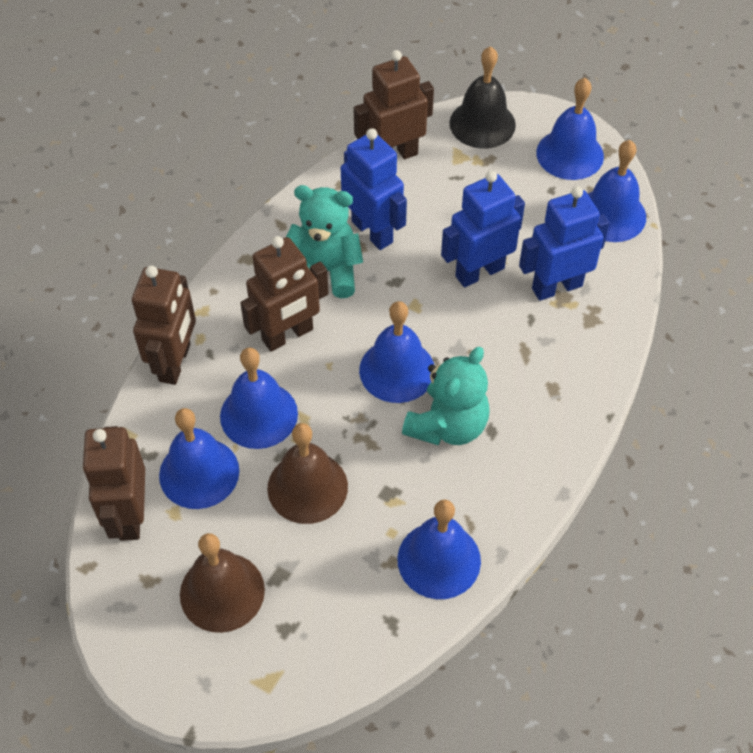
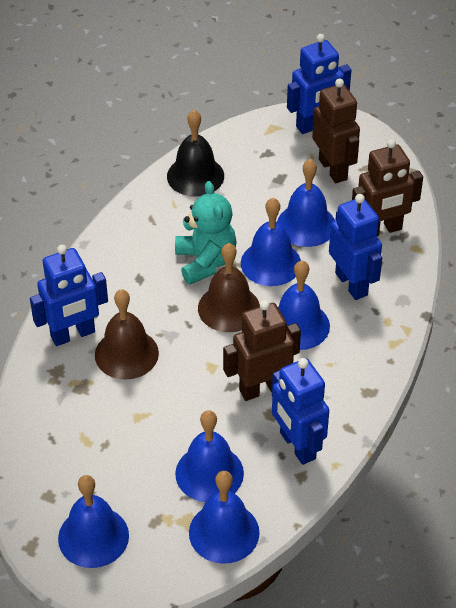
blue robot: 3 -> 4
brown robot: 4 -> 3
turquoise teddy bear: 2 -> 1

